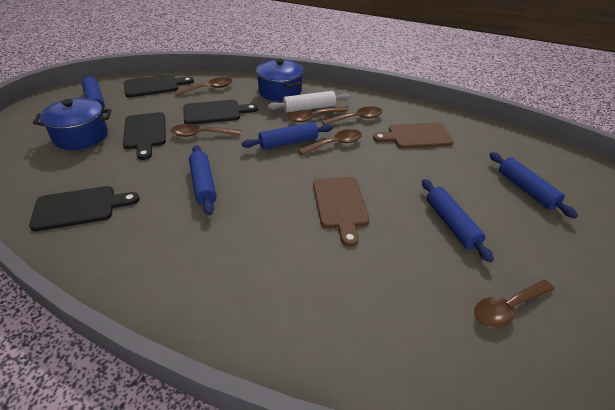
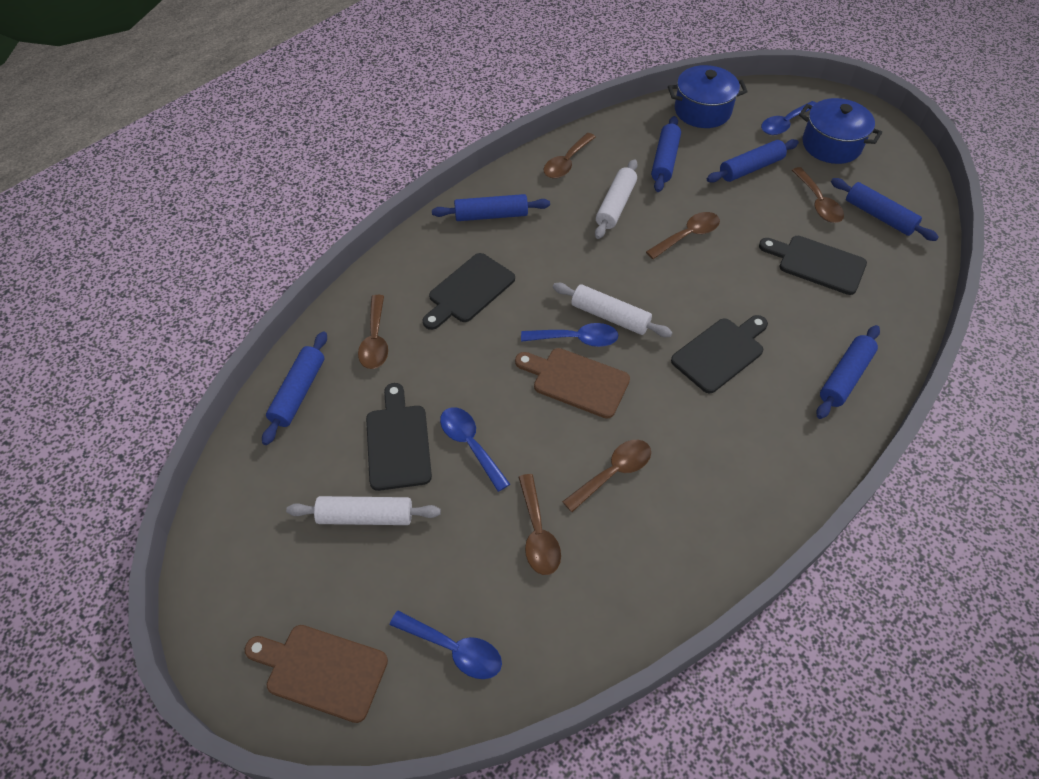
blue rolling pin: 5 -> 6
blue spoon: 0 -> 4
white rolling pin: 1 -> 3

